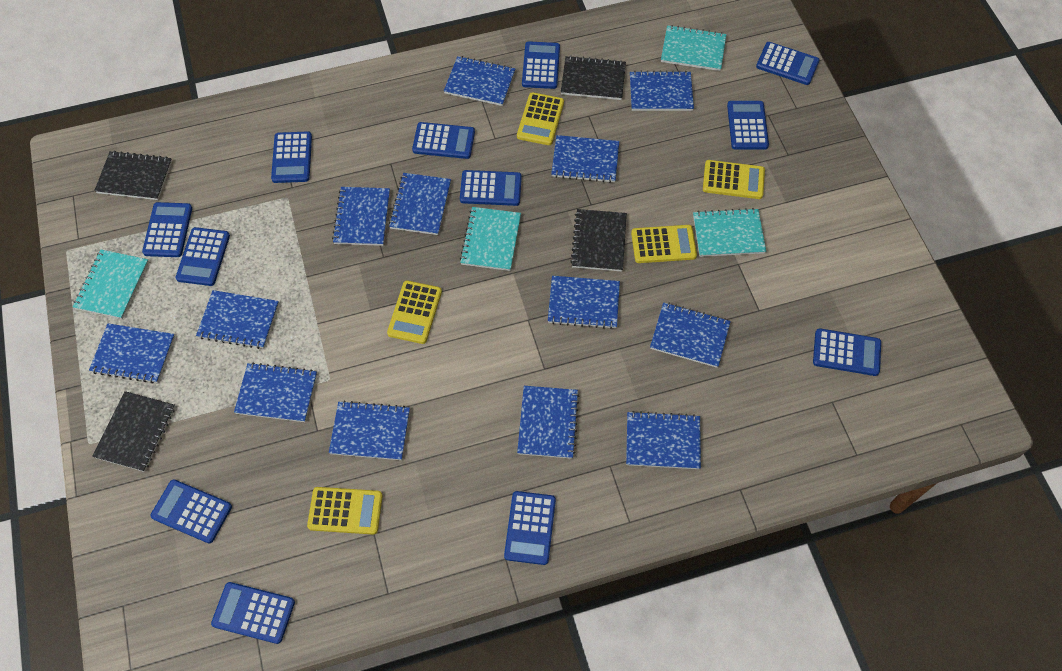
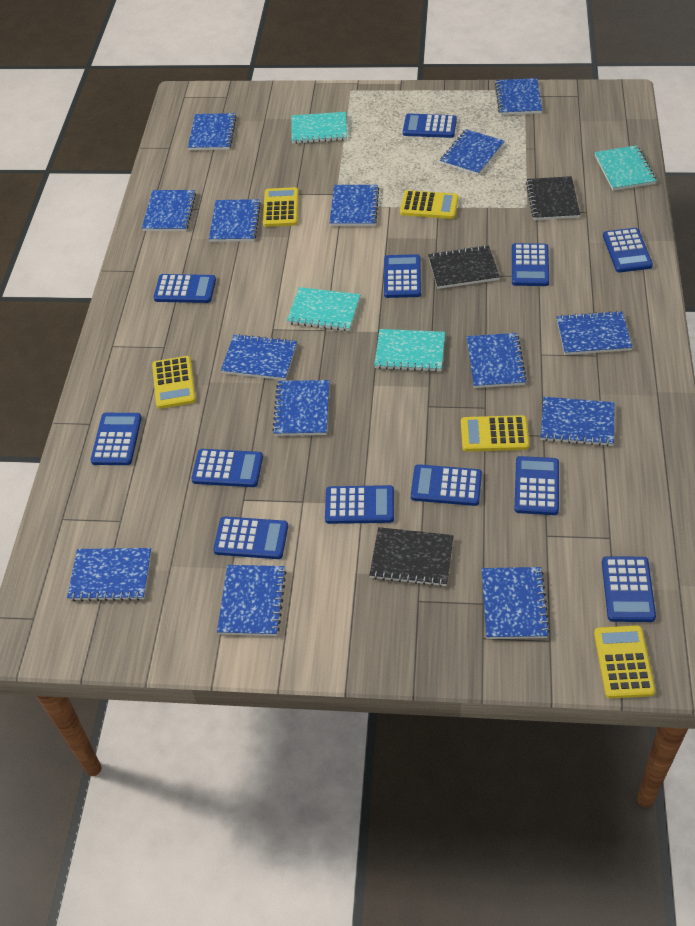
black notebook: 4 -> 3
blue notebook: 13 -> 14

